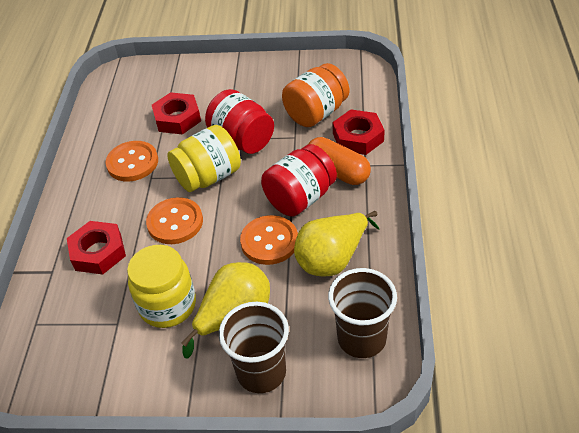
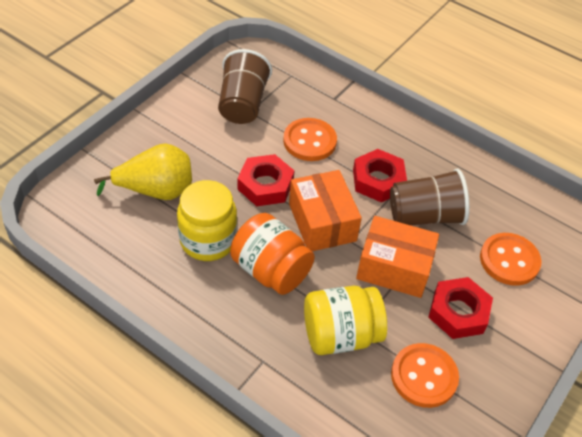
orange box: 0 -> 2
orange capsule: 1 -> 0
red jar: 2 -> 0
yellow pear: 2 -> 1

